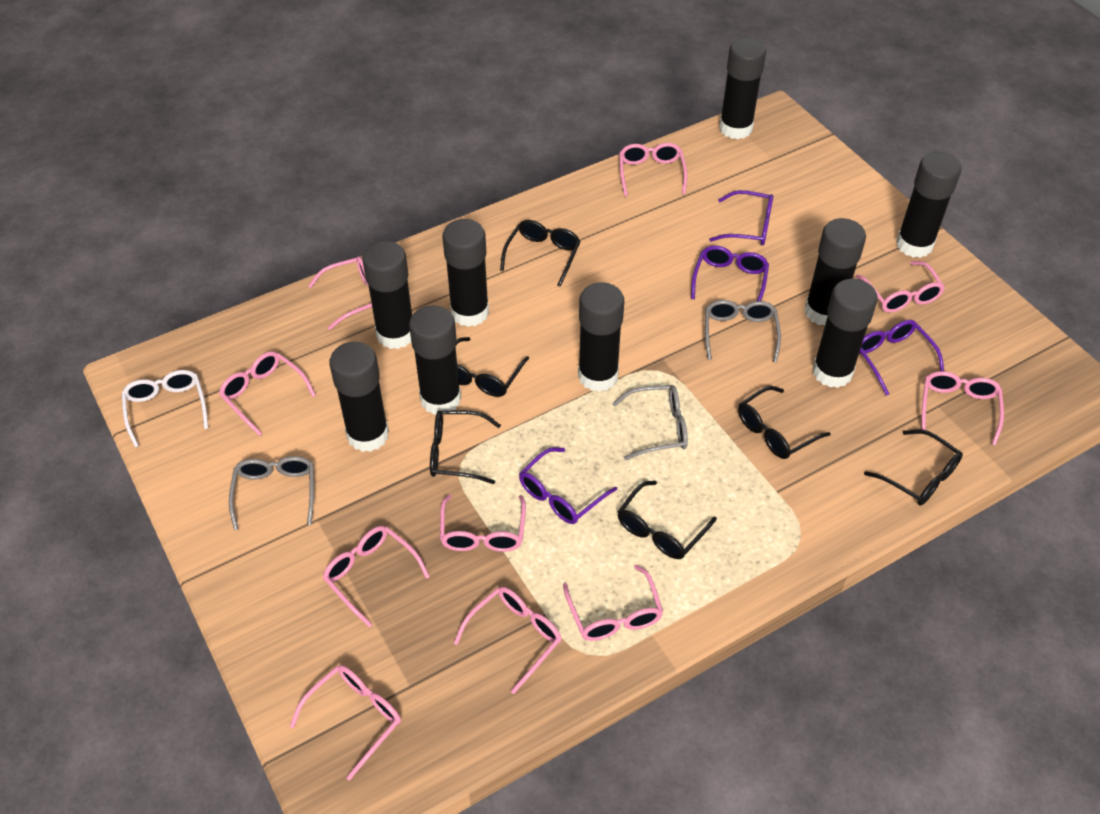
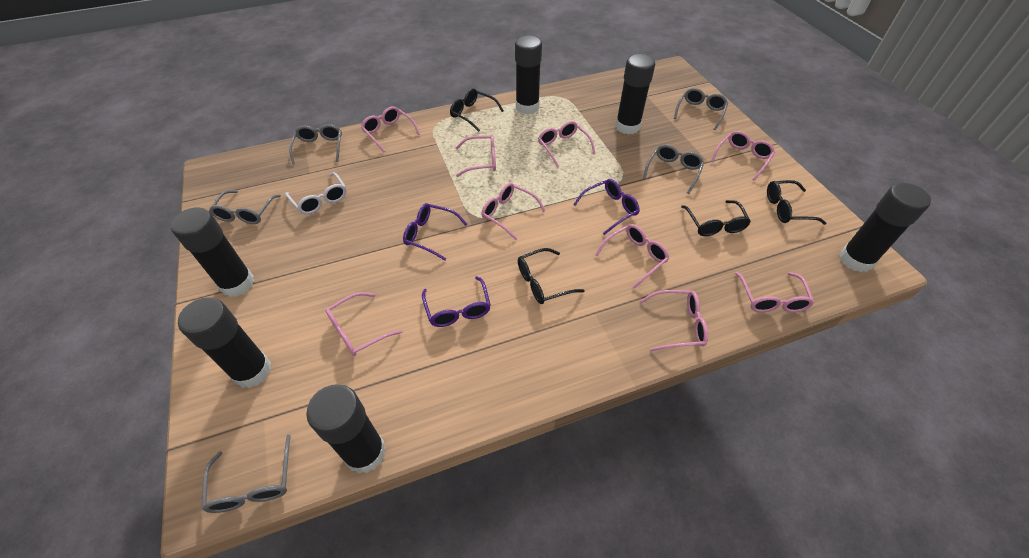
black glasses: 6 -> 4
black glue stick: 9 -> 6
grey glasses: 3 -> 5
pink glasses: 10 -> 9
purple glasses: 4 -> 3

